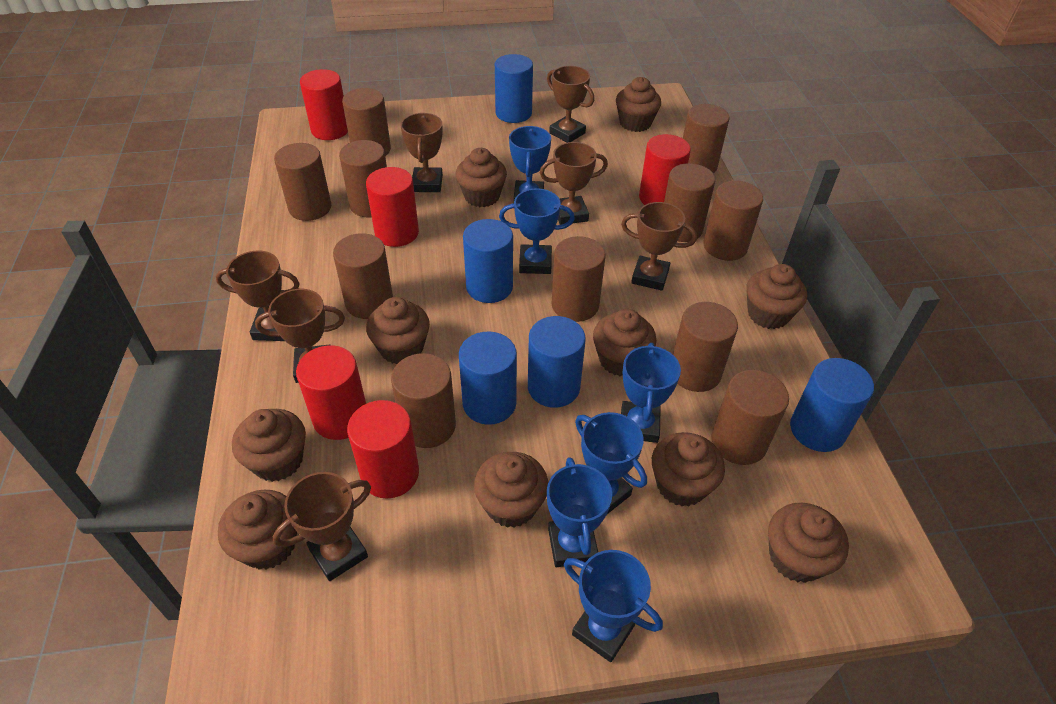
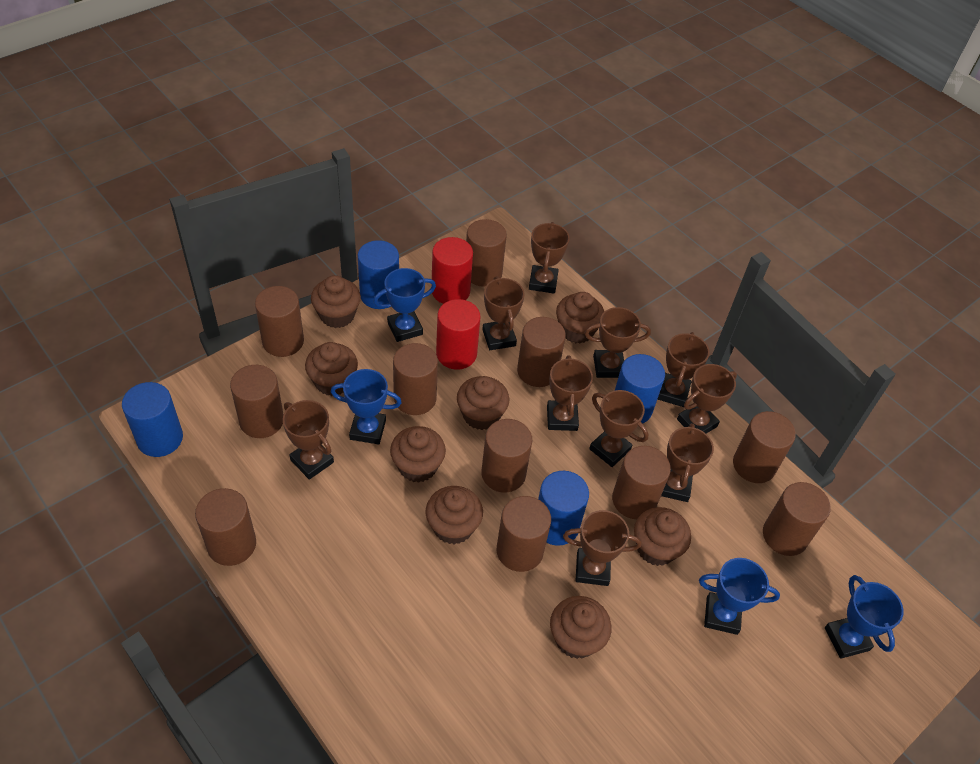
blue cylinder: 5 -> 4
blue trophy: 6 -> 4
brown cupcake: 10 -> 8
brown trophy: 7 -> 10
red cylinder: 5 -> 2

